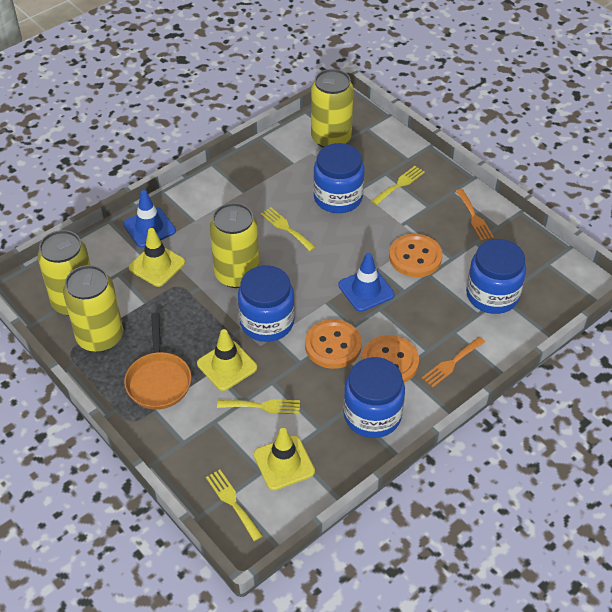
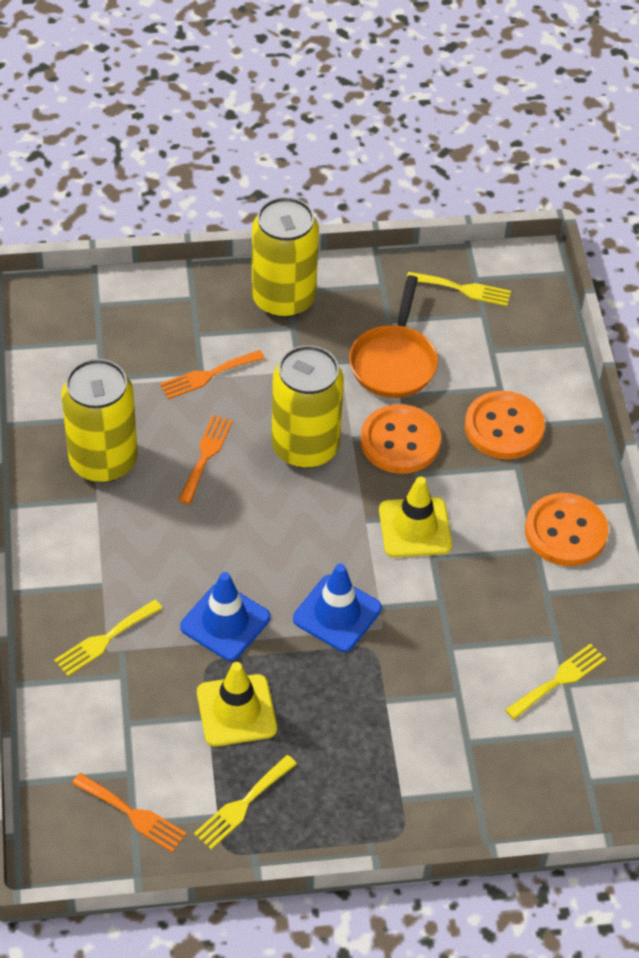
blue jar: 4 -> 0
orange fork: 2 -> 3
yellow can: 4 -> 3
yellow traffic cone: 3 -> 2

